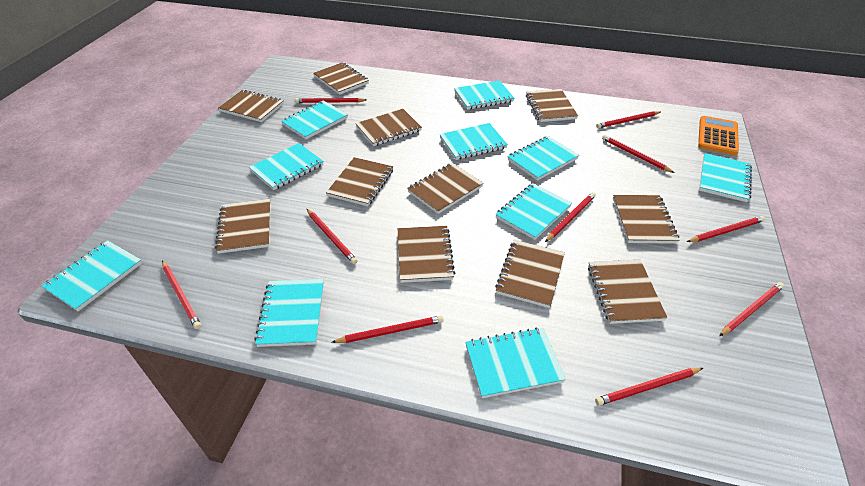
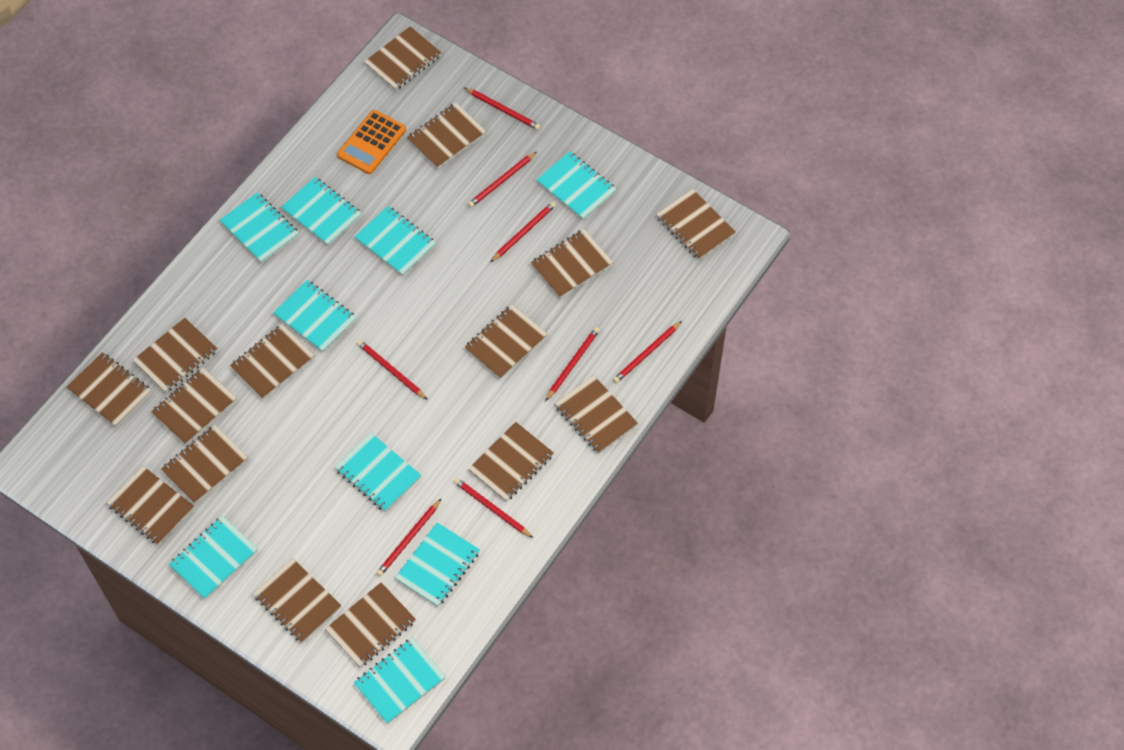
brown notebook: 11 -> 15
red pencil: 10 -> 8
turquoise notebook: 10 -> 9

